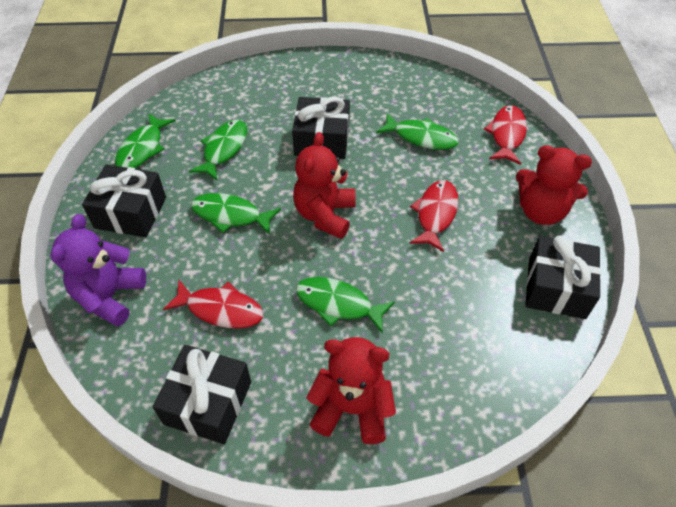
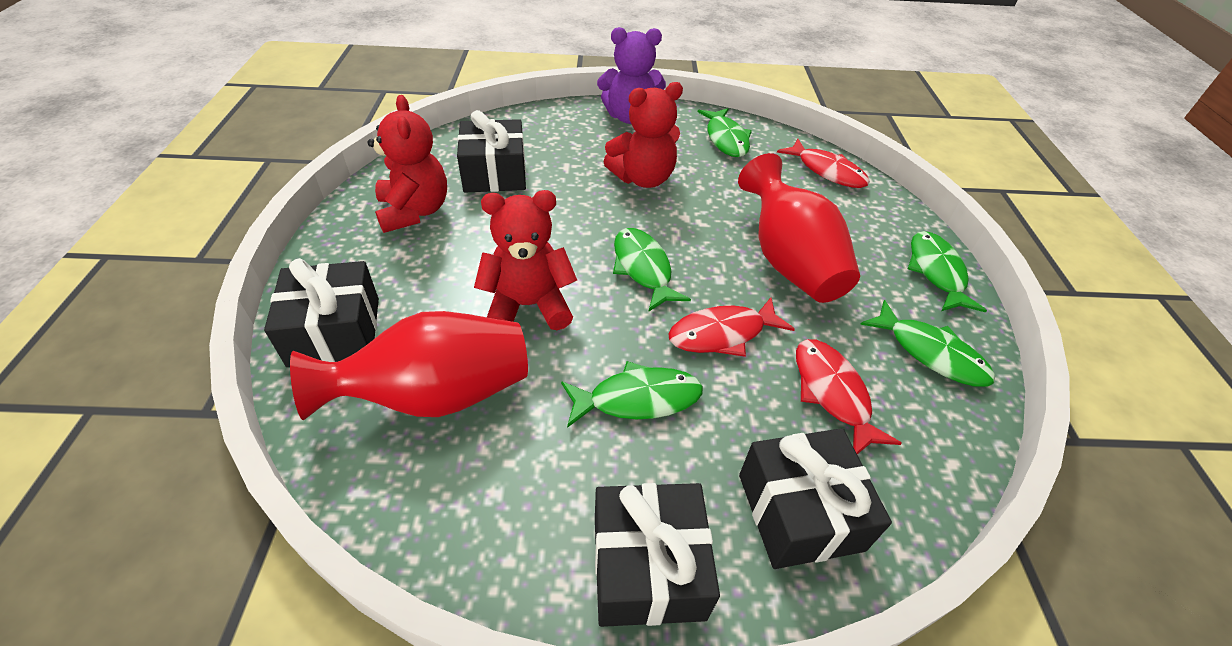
red vase: 0 -> 2

